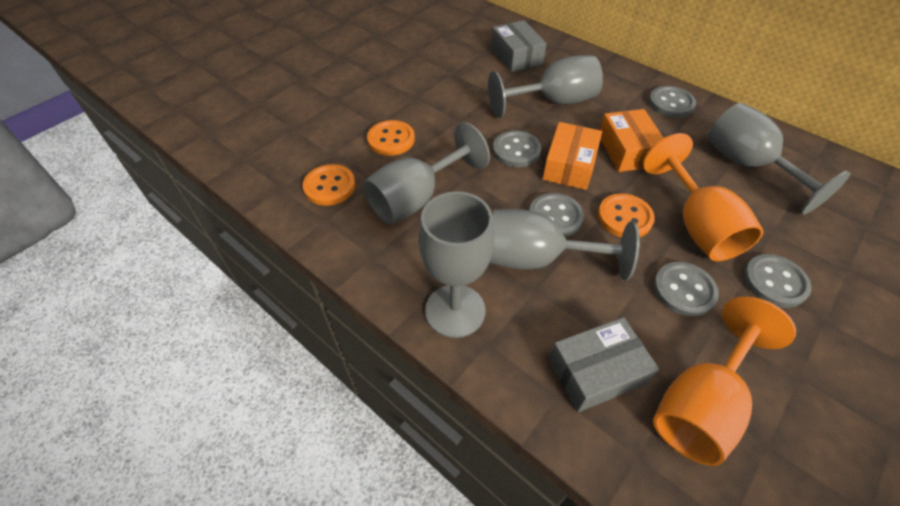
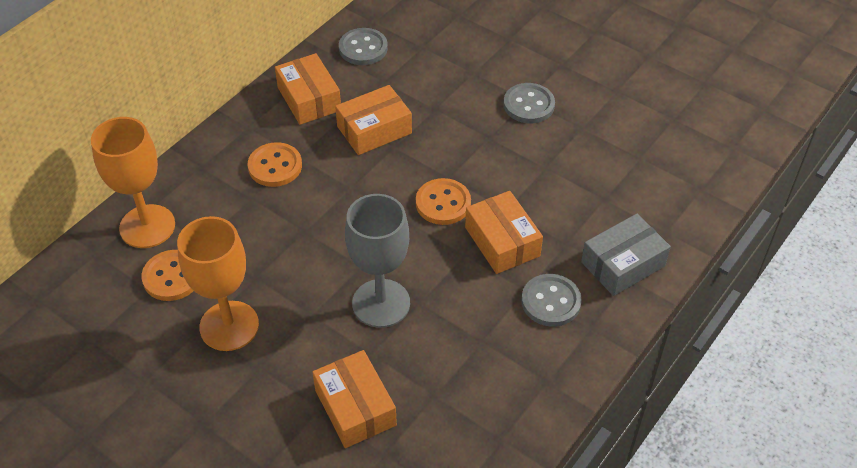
grey box: 2 -> 1
grey button: 5 -> 3
grey goblet: 5 -> 1
orange box: 2 -> 4

